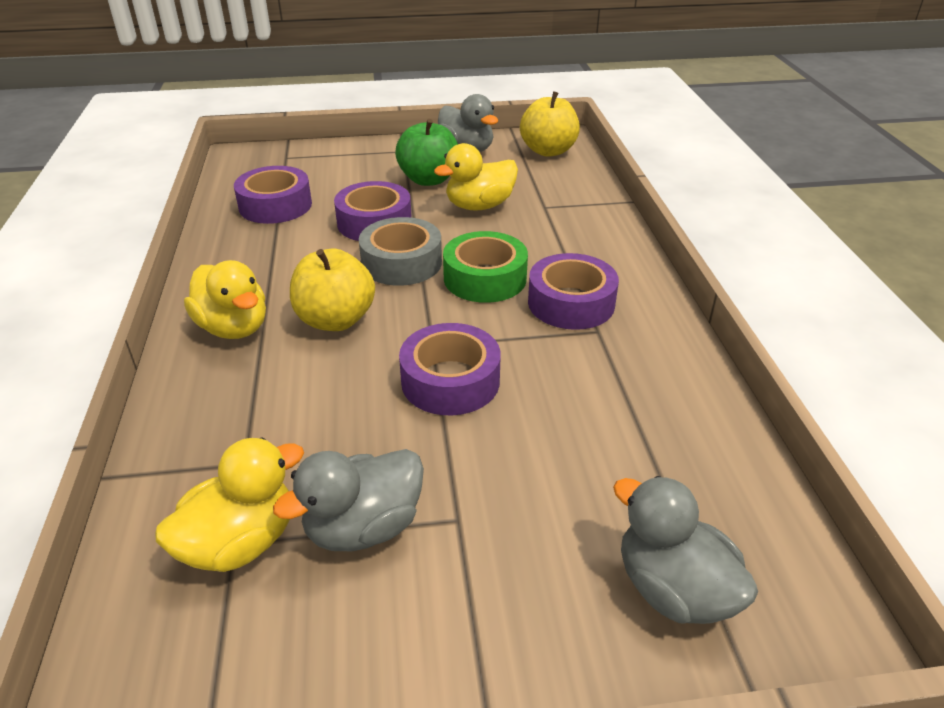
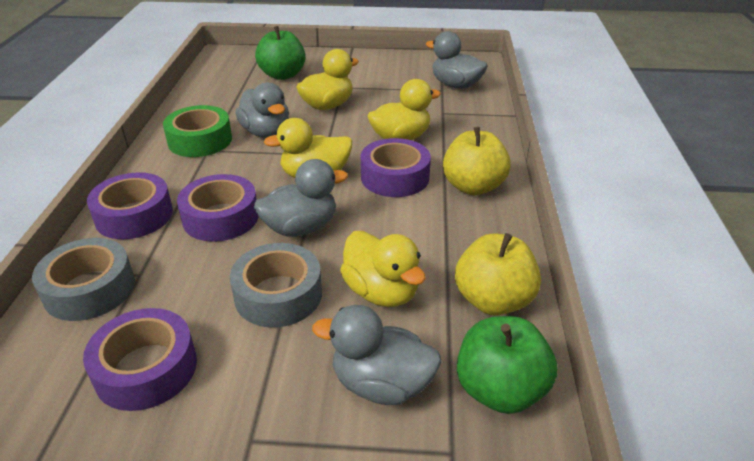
green apple: 1 -> 2
grey duck: 3 -> 4
grey tape: 1 -> 2
yellow duck: 3 -> 4

